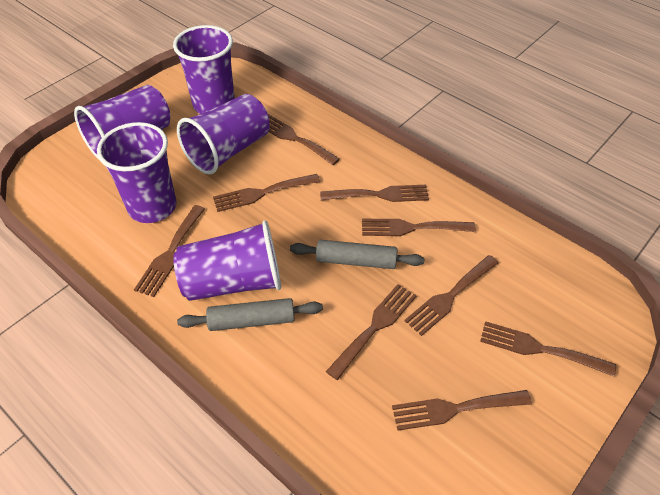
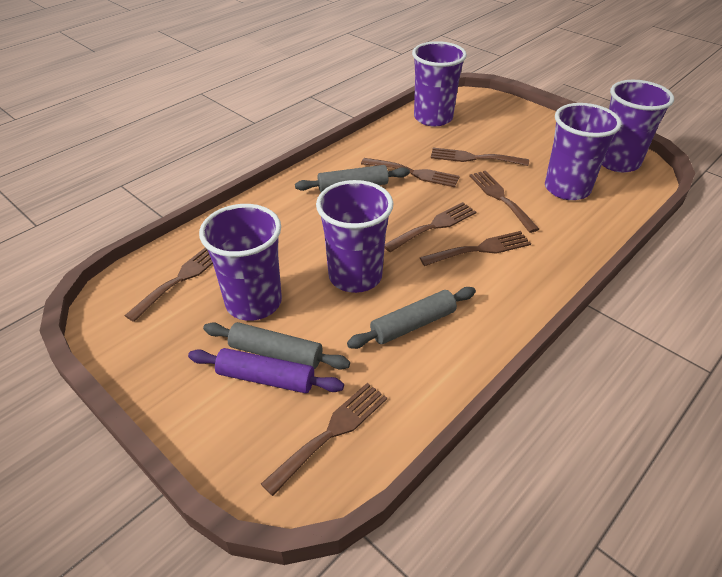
brown fork: 9 -> 7
grey rolling pin: 2 -> 3
purple rolling pin: 0 -> 1

